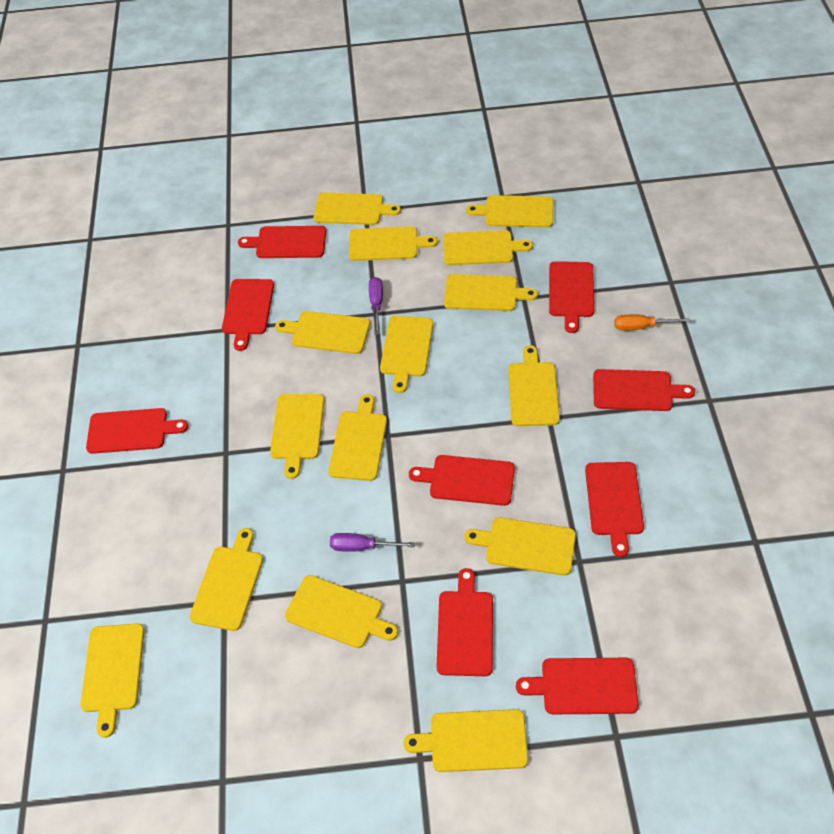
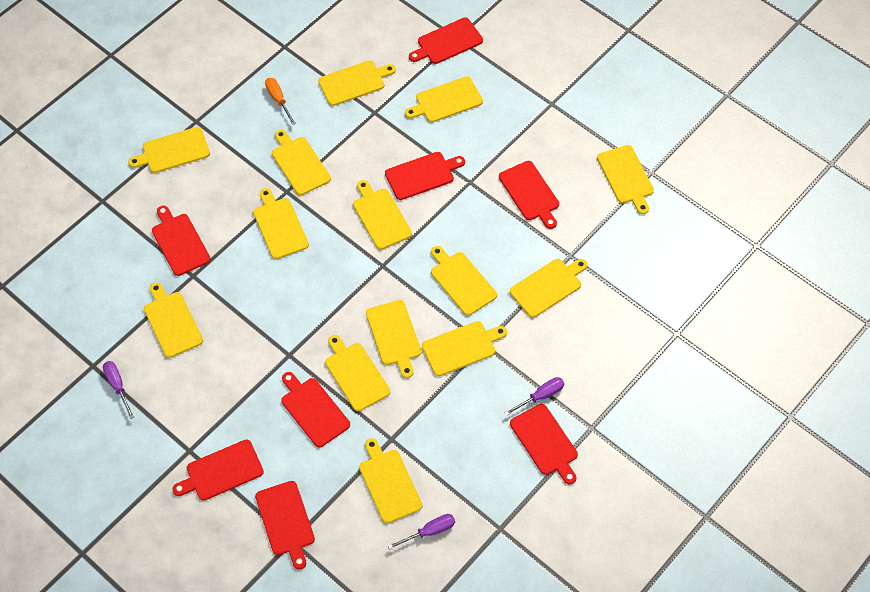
purple screwdriver: 2 -> 3
red cutting board: 9 -> 8
yellow cutting board: 15 -> 14

